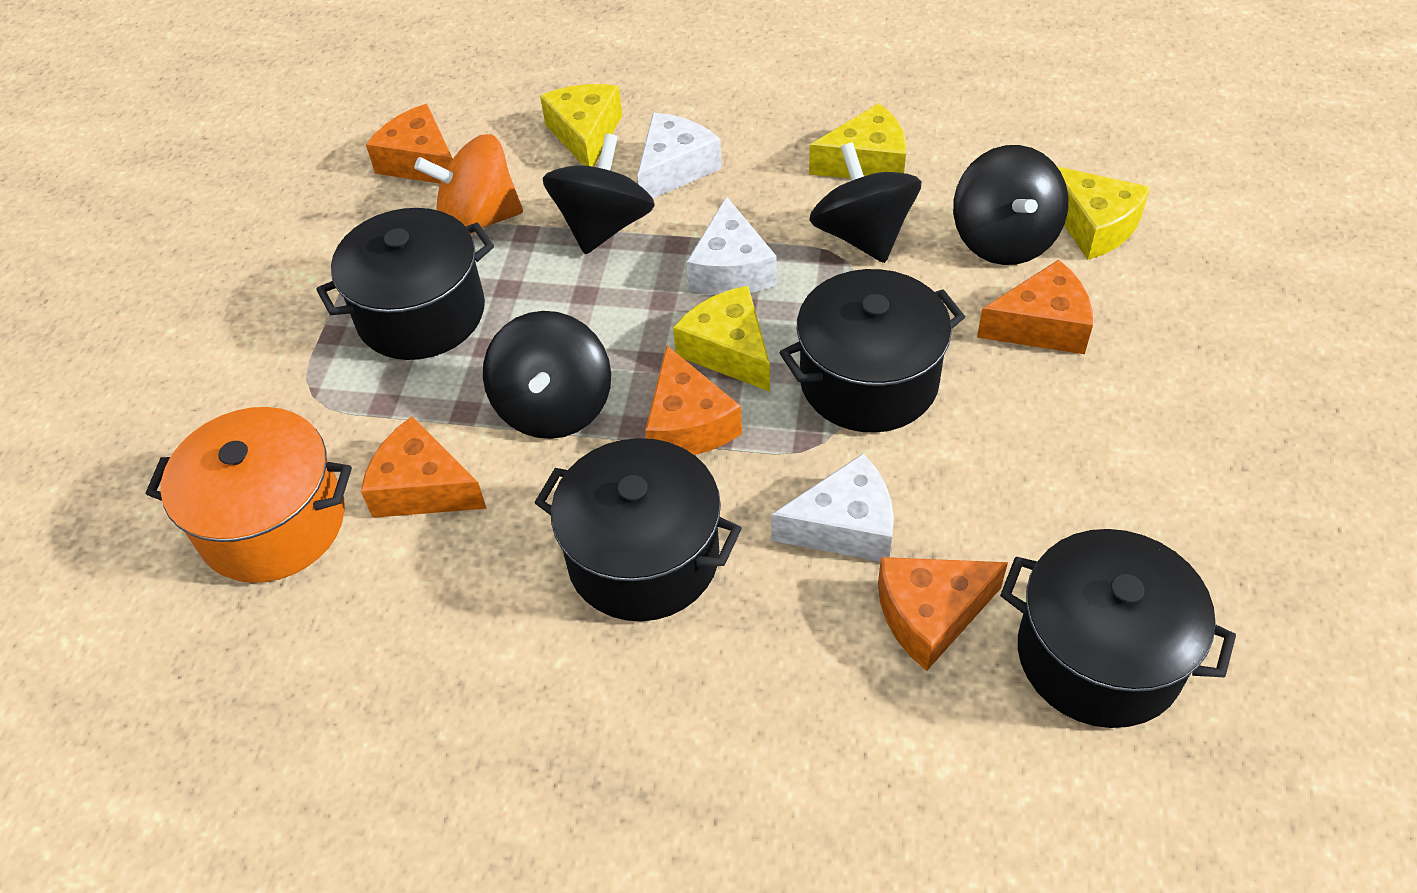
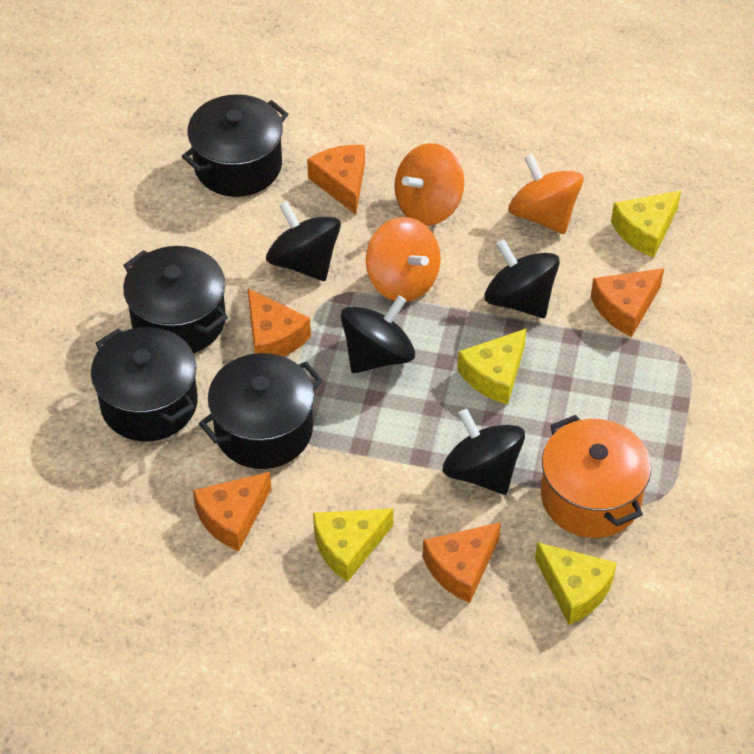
orange spinning top: 1 -> 3
white cheese: 3 -> 0

